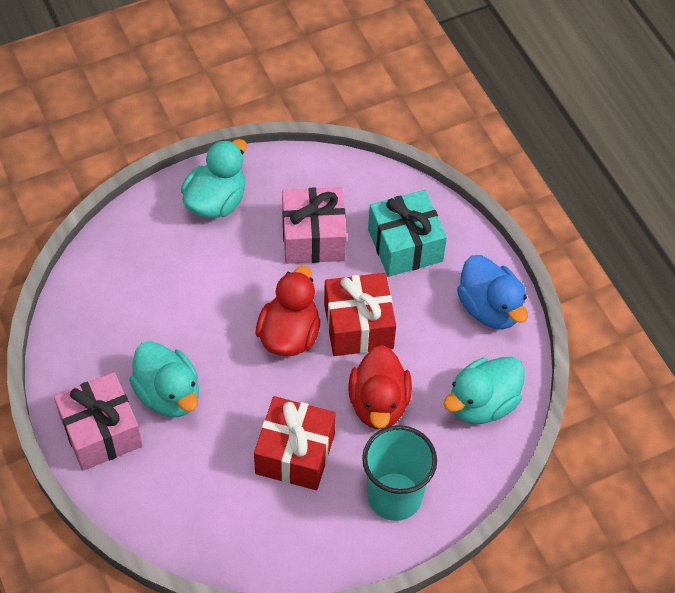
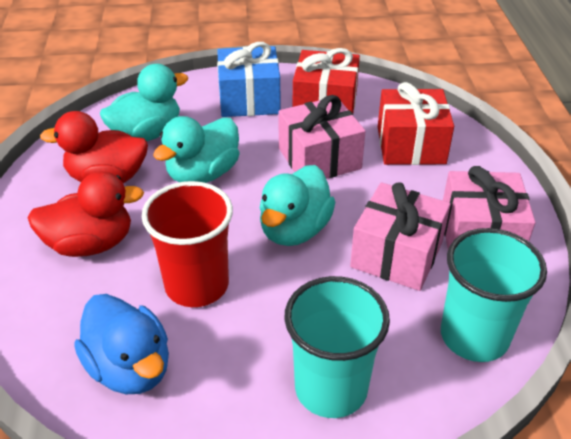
blue gift: 0 -> 1
pink gift: 2 -> 3
red cup: 0 -> 1
turquoise cup: 1 -> 2
turquoise gift: 1 -> 0

